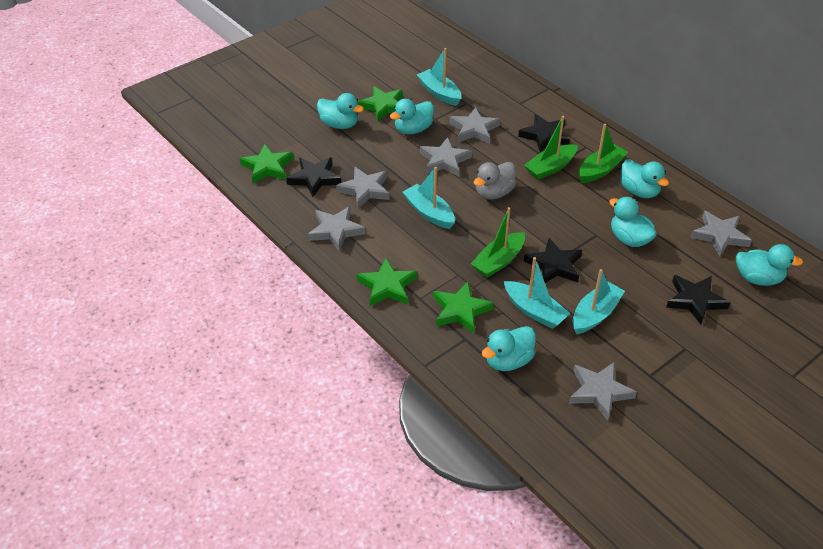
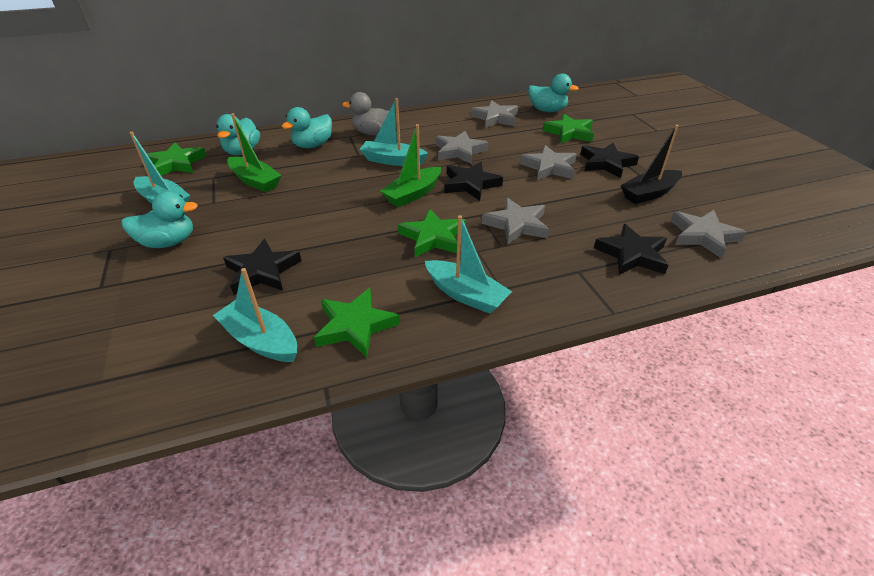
black boat: 0 -> 1
green boat: 3 -> 2
grey star: 6 -> 5
turquoise duck: 6 -> 4

